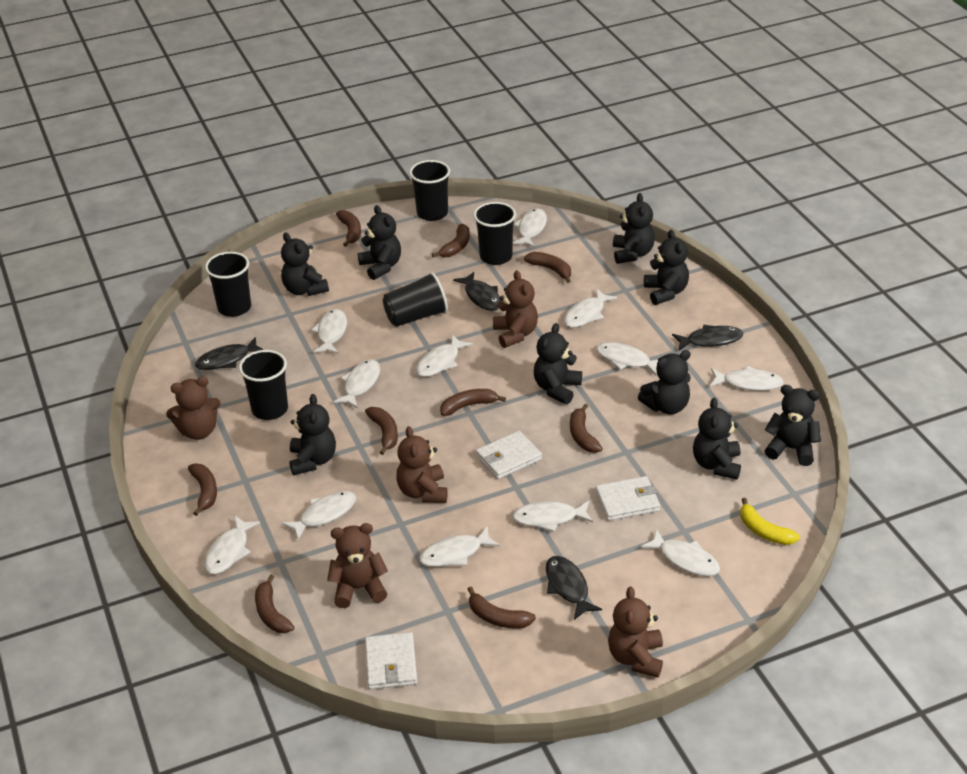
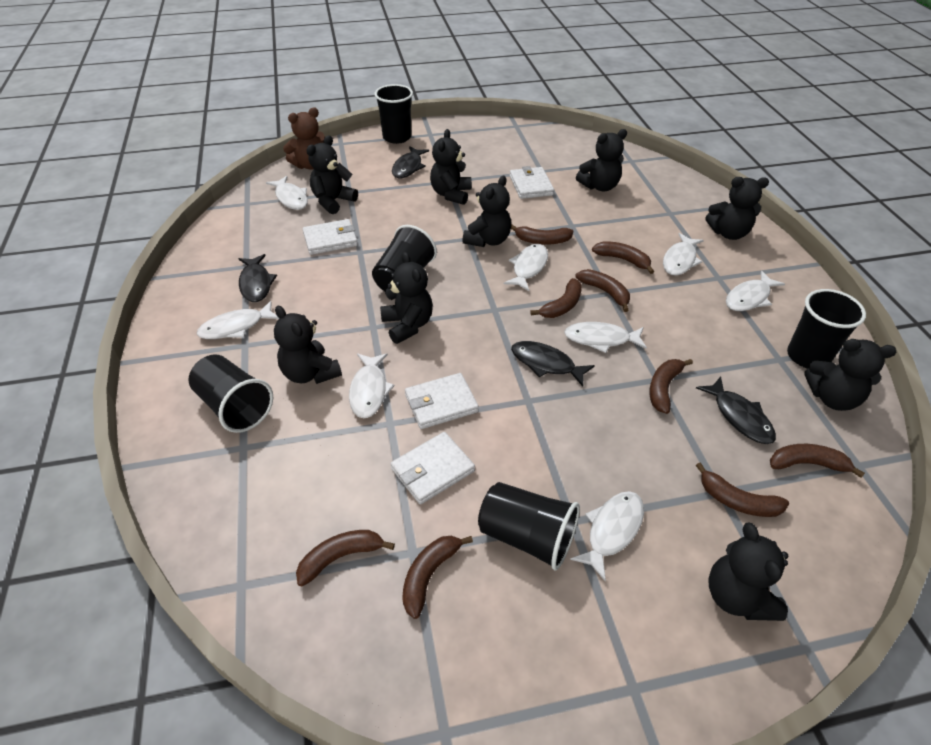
brown teddy bear: 5 -> 1
white fish: 12 -> 8
white wallet: 3 -> 4
yellow banana: 1 -> 0

